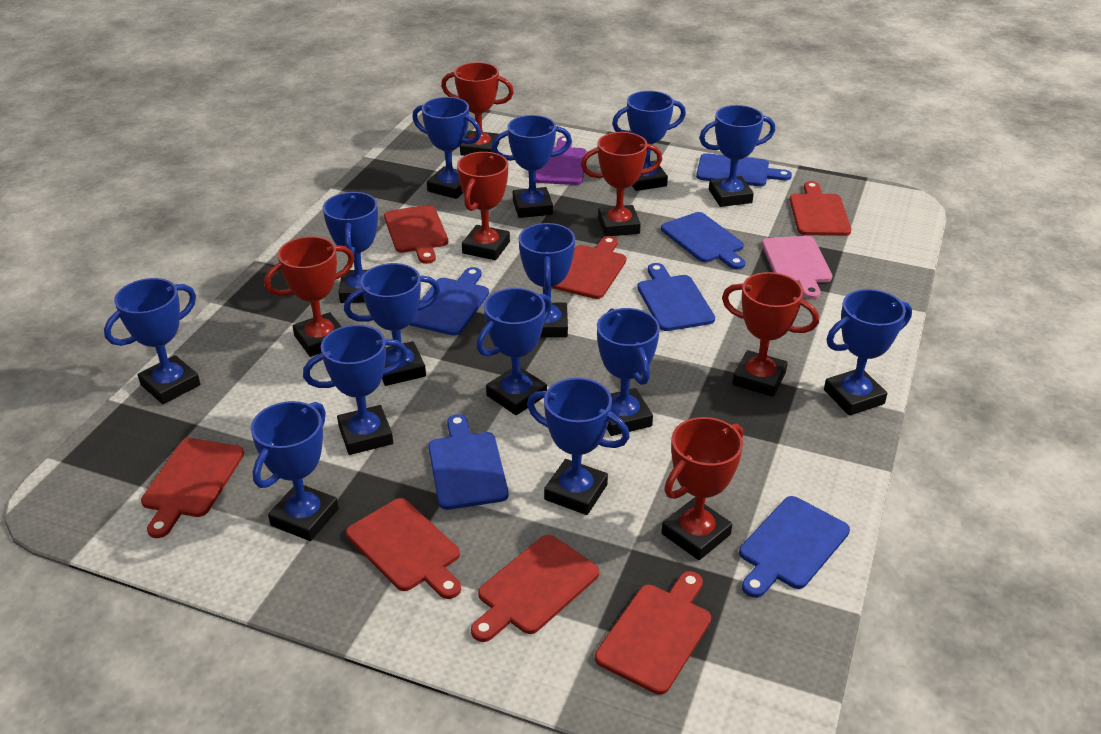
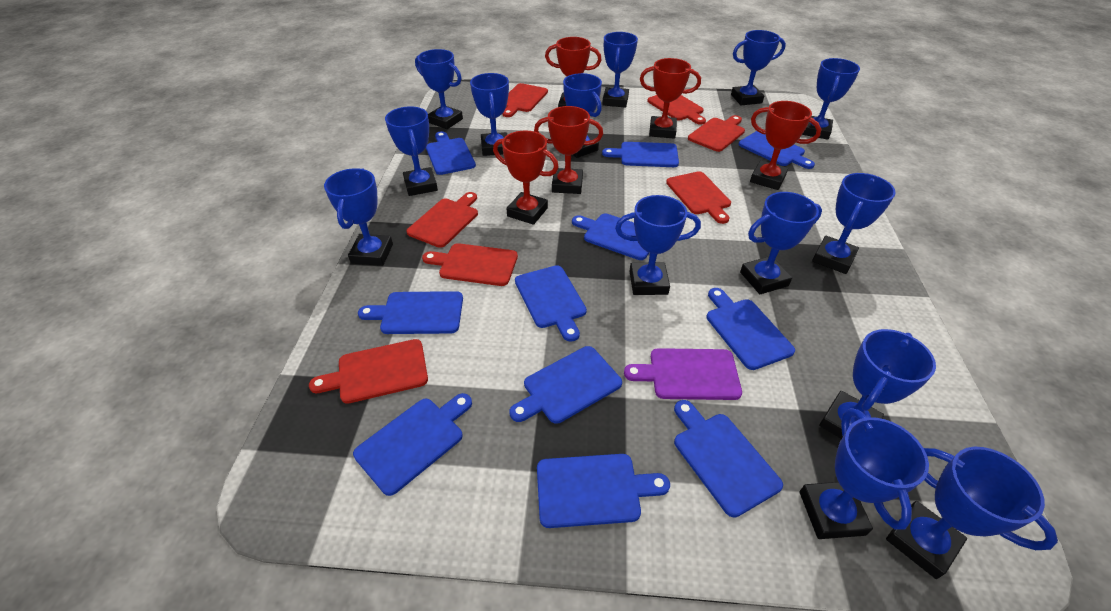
blue cutting board: 6 -> 11
pink cutting board: 1 -> 0
red trophy: 6 -> 5

